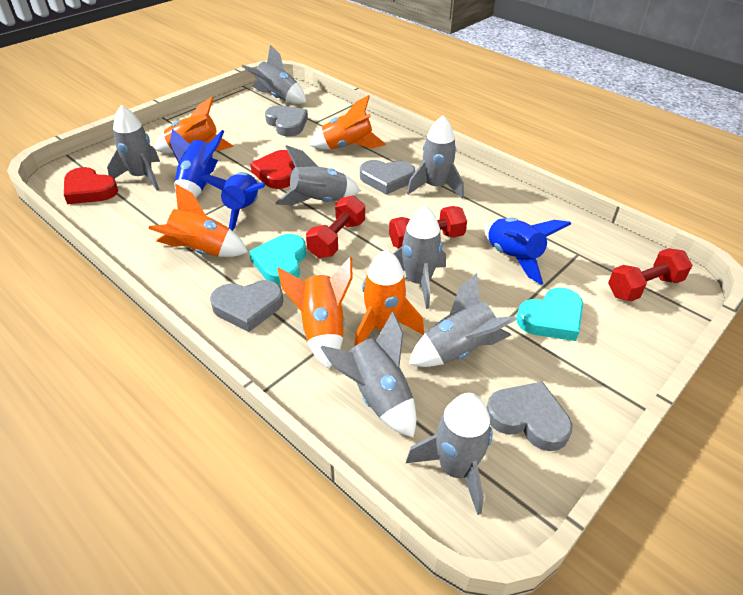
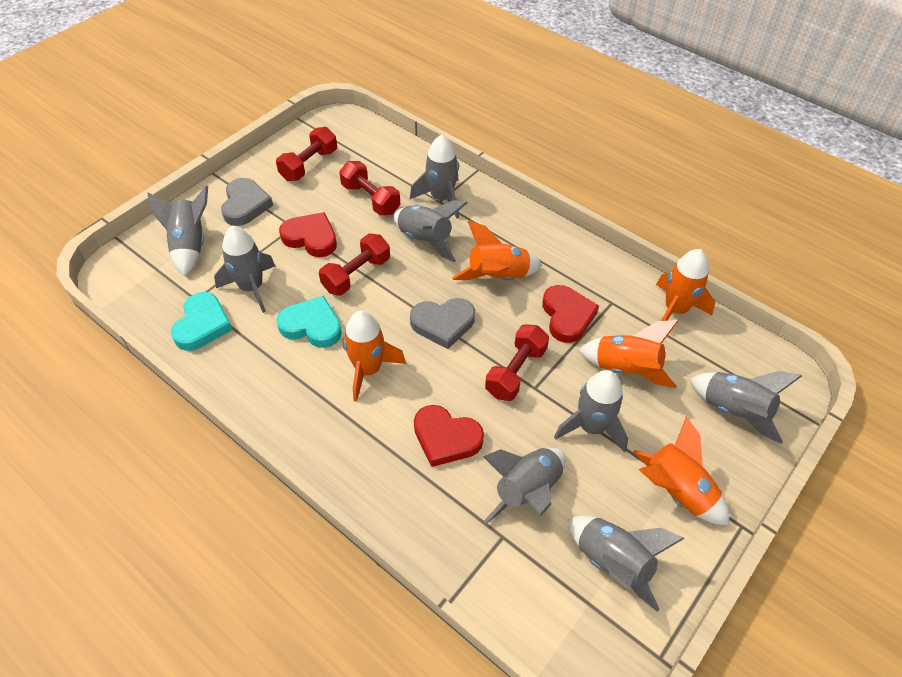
blue rocket: 3 -> 0
grey heart: 4 -> 2
red dumbbell: 3 -> 4
red heart: 2 -> 3

